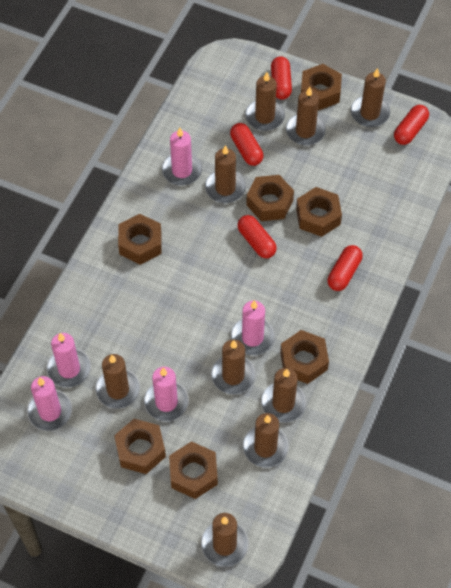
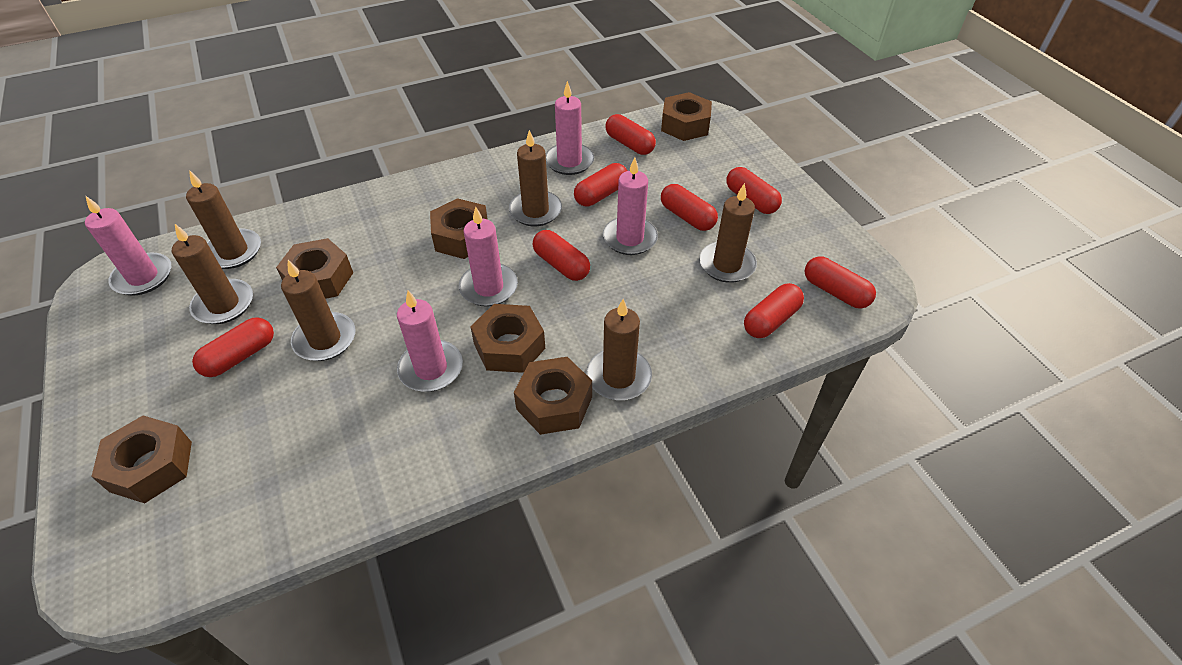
brown candle: 9 -> 6
brown nut: 7 -> 6
red capsule: 5 -> 8

